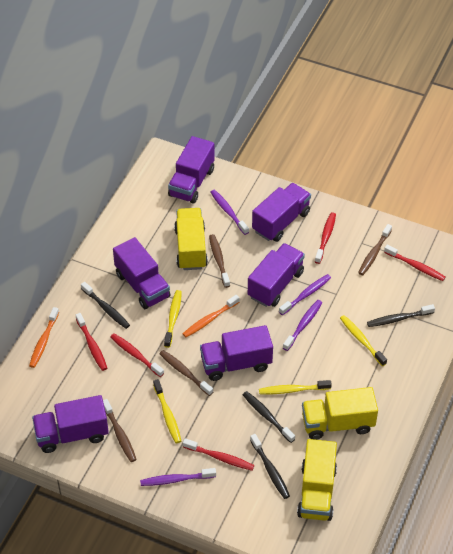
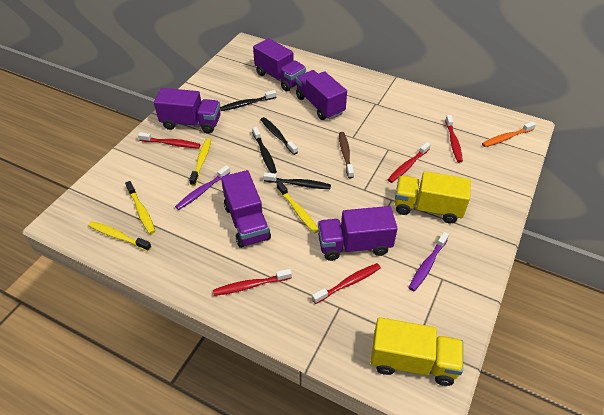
brown toothbrush: 4 -> 1
orange toothbrush: 2 -> 1
purple toothbrush: 4 -> 2
purple truck: 6 -> 5
yellow truck: 3 -> 2

